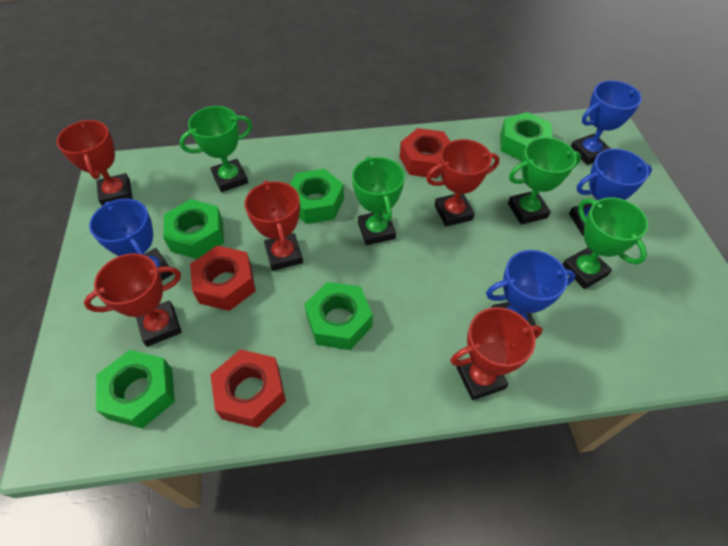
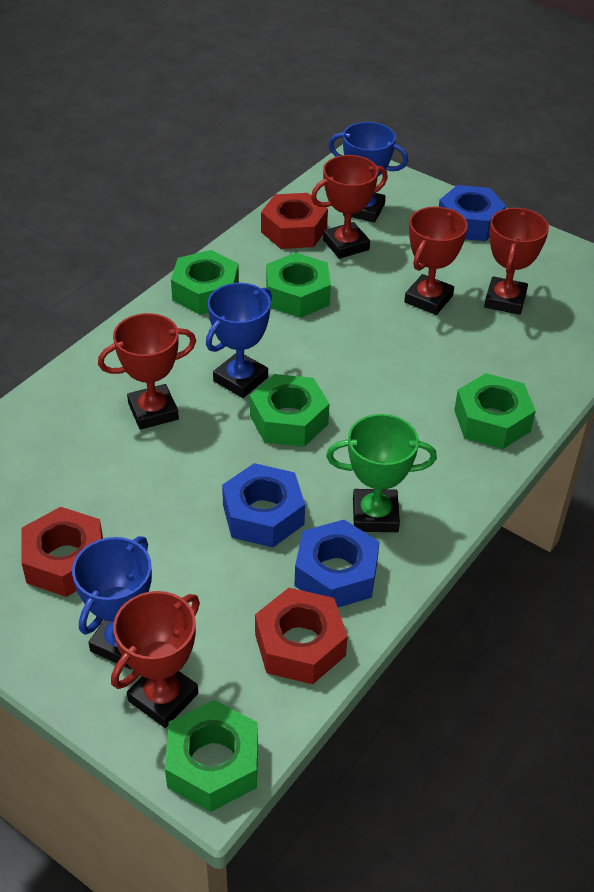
blue nut: 0 -> 3
blue trophy: 4 -> 3
green trophy: 4 -> 1

